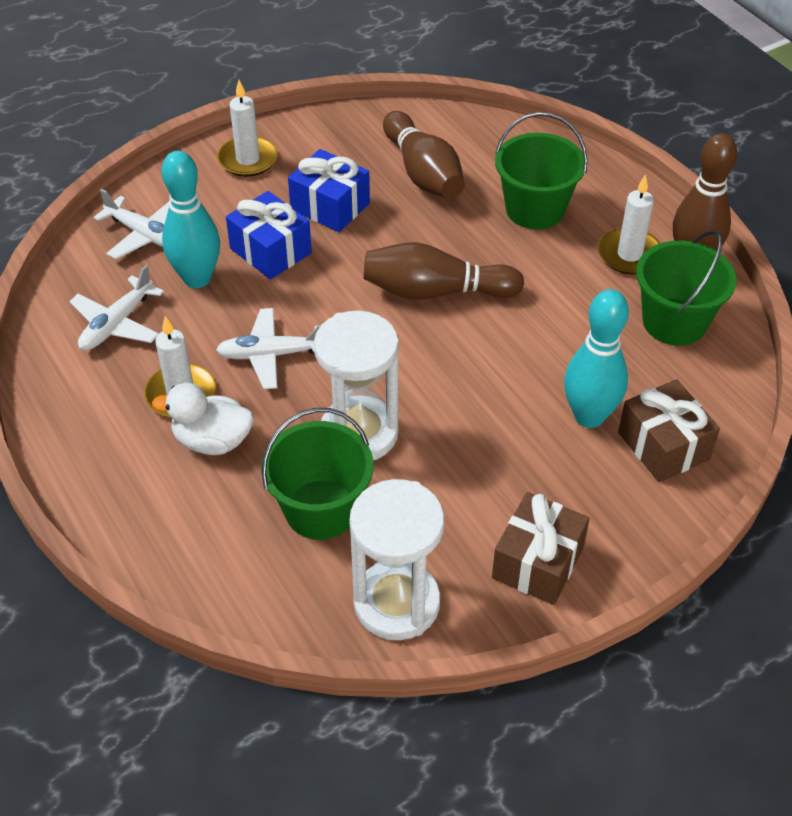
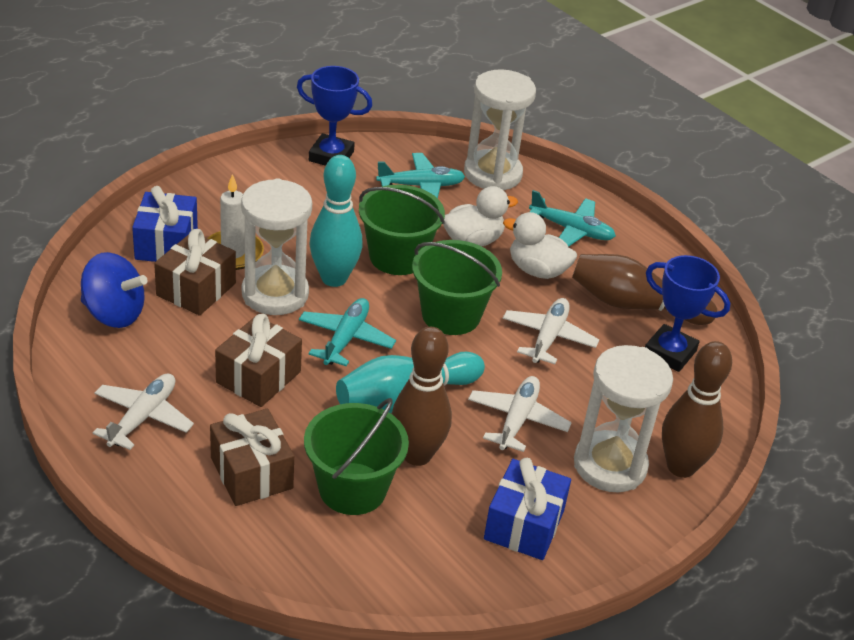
blue spinning top: 0 -> 1
blue trophy: 0 -> 2
brown gift: 2 -> 3
turquoise plane: 0 -> 3
white candle: 3 -> 1
white duck: 1 -> 2
white hourglass: 2 -> 3

